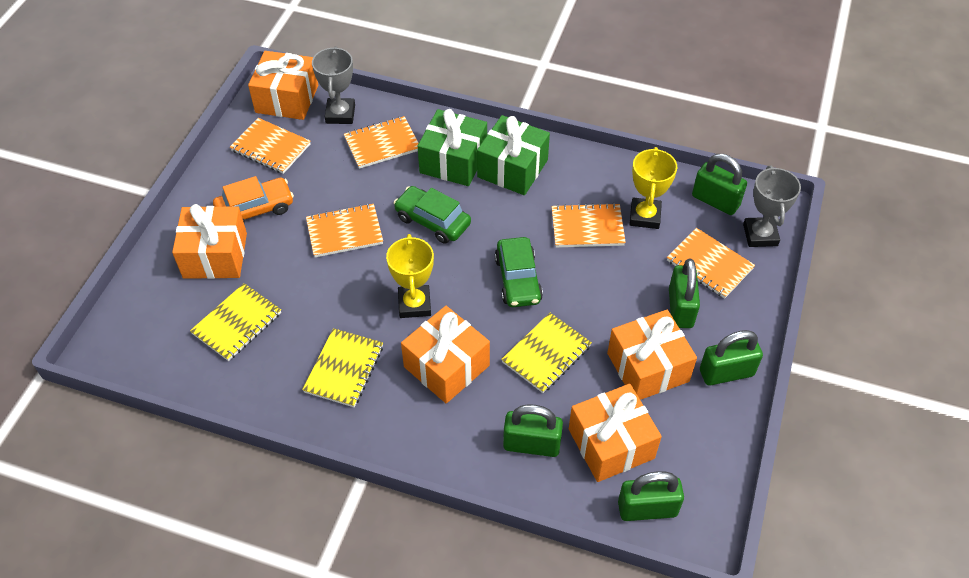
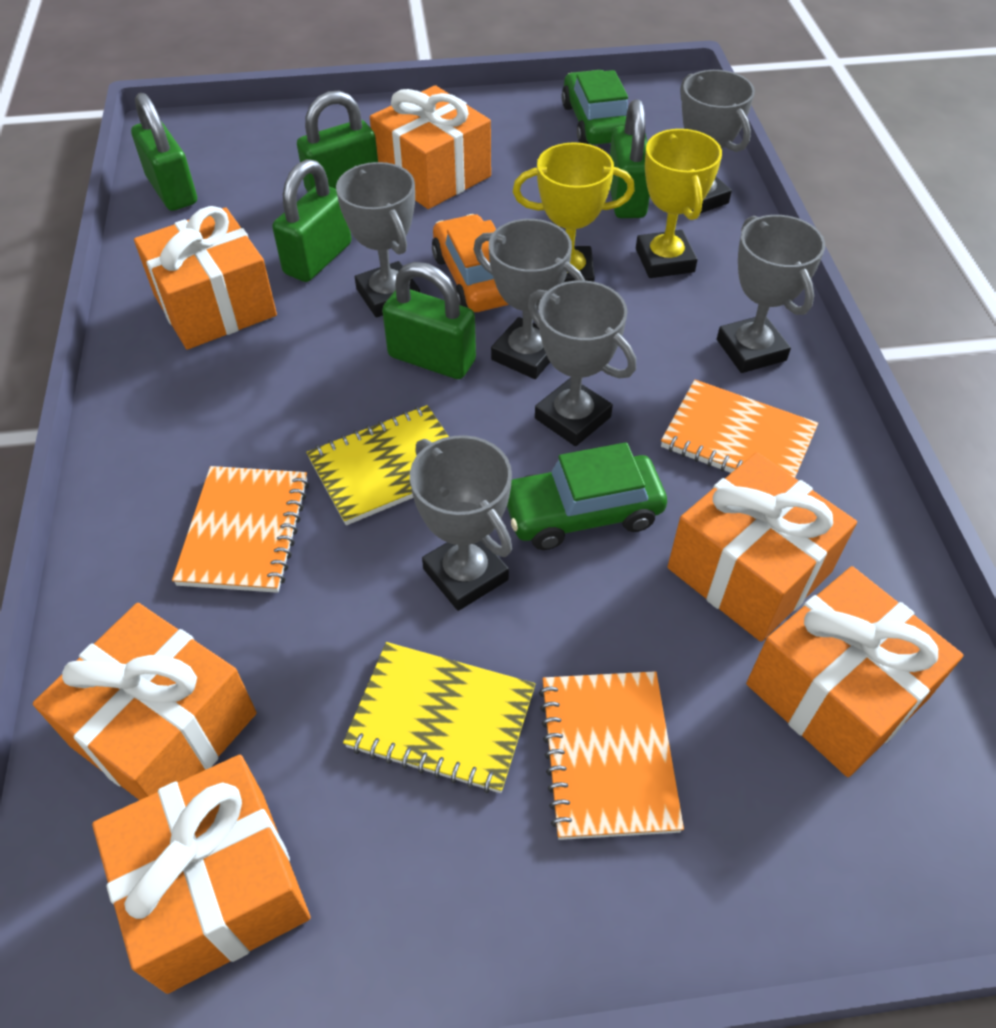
green gift: 2 -> 0
grey trophy: 2 -> 6
orange gift: 5 -> 6
orange notebook: 5 -> 3
yellow notebook: 3 -> 2

